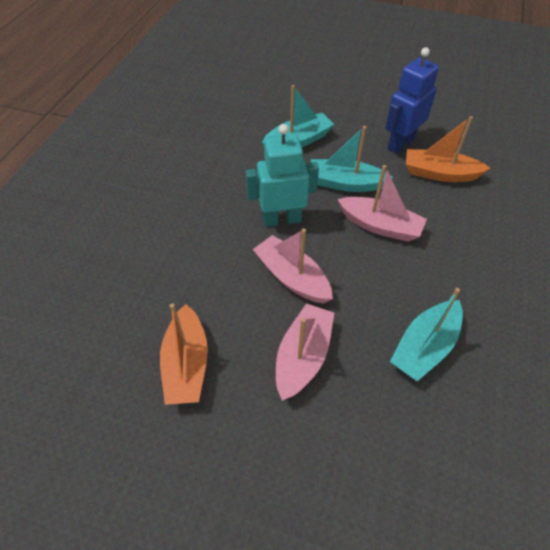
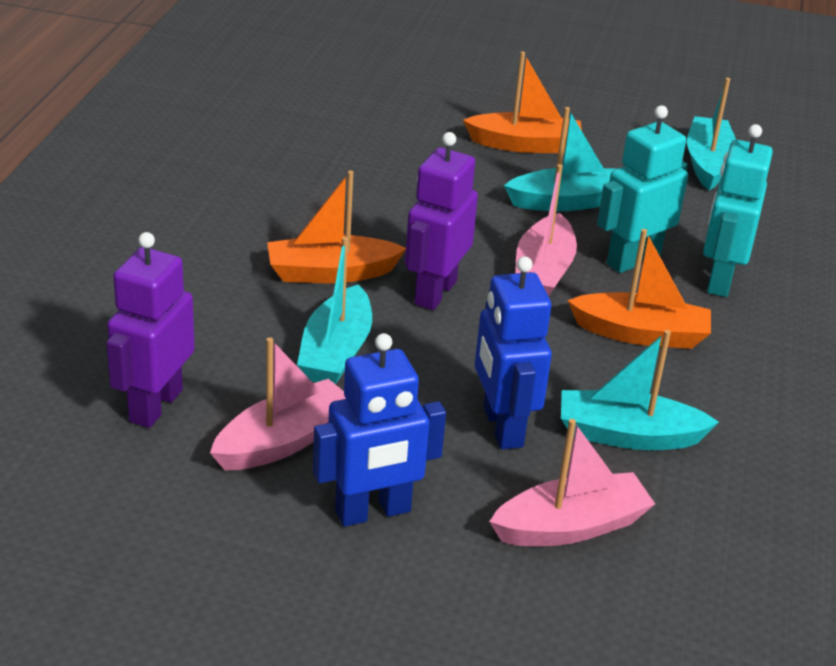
blue robot: 1 -> 2
orange boat: 2 -> 3
purple robot: 0 -> 2
turquoise boat: 3 -> 4
turquoise robot: 1 -> 2

